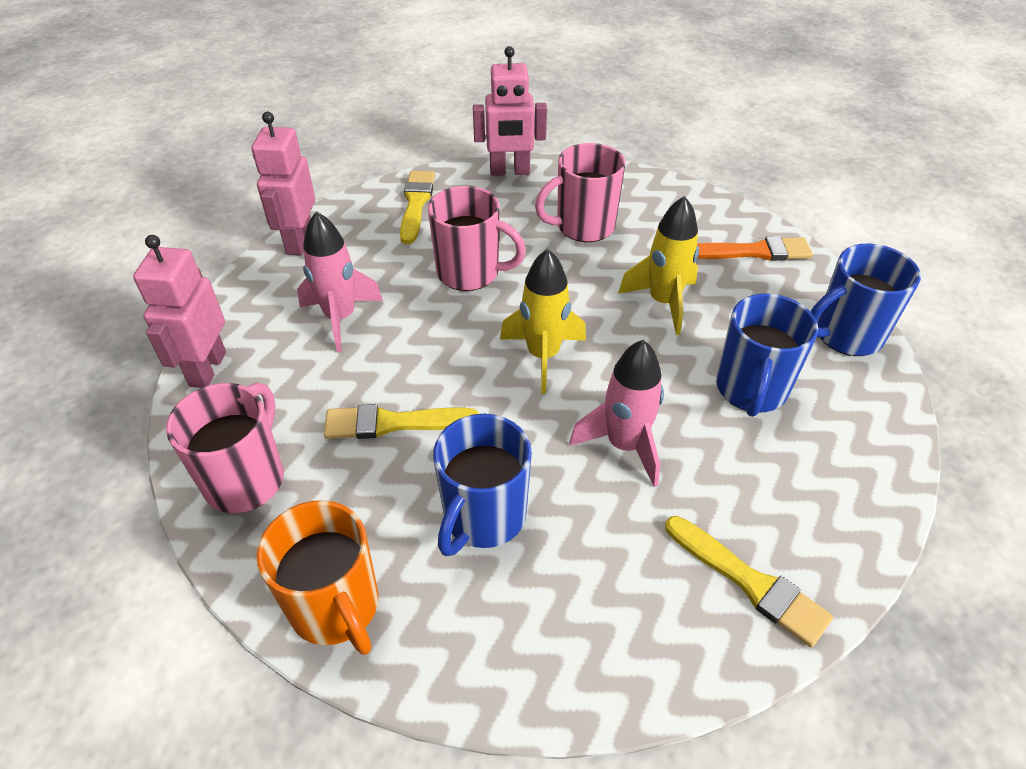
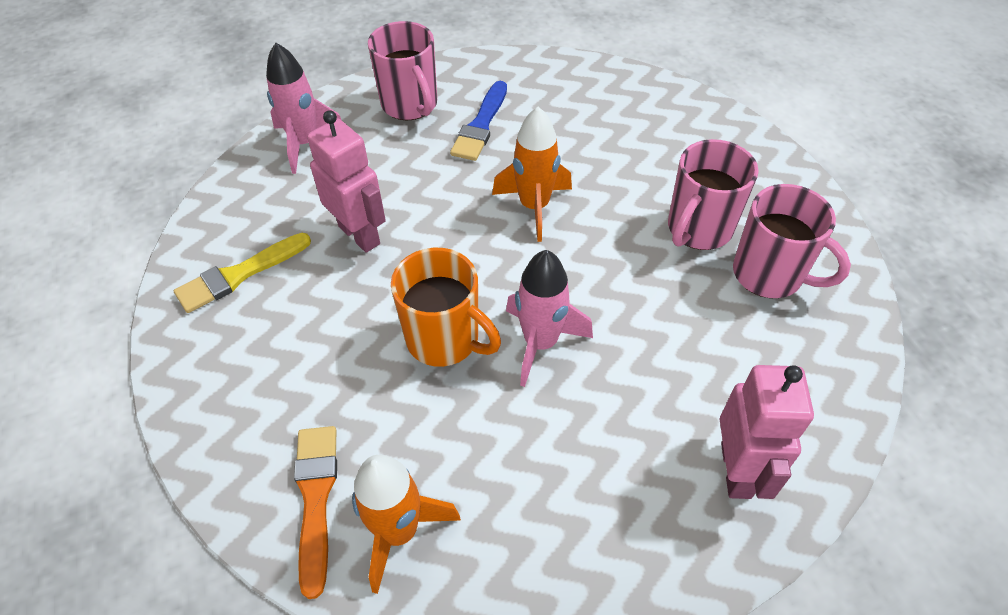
blue brush: 0 -> 1
blue mug: 3 -> 0
orange rocket: 0 -> 2
pink robot: 3 -> 2
yellow brush: 3 -> 1
yellow rocket: 2 -> 0

